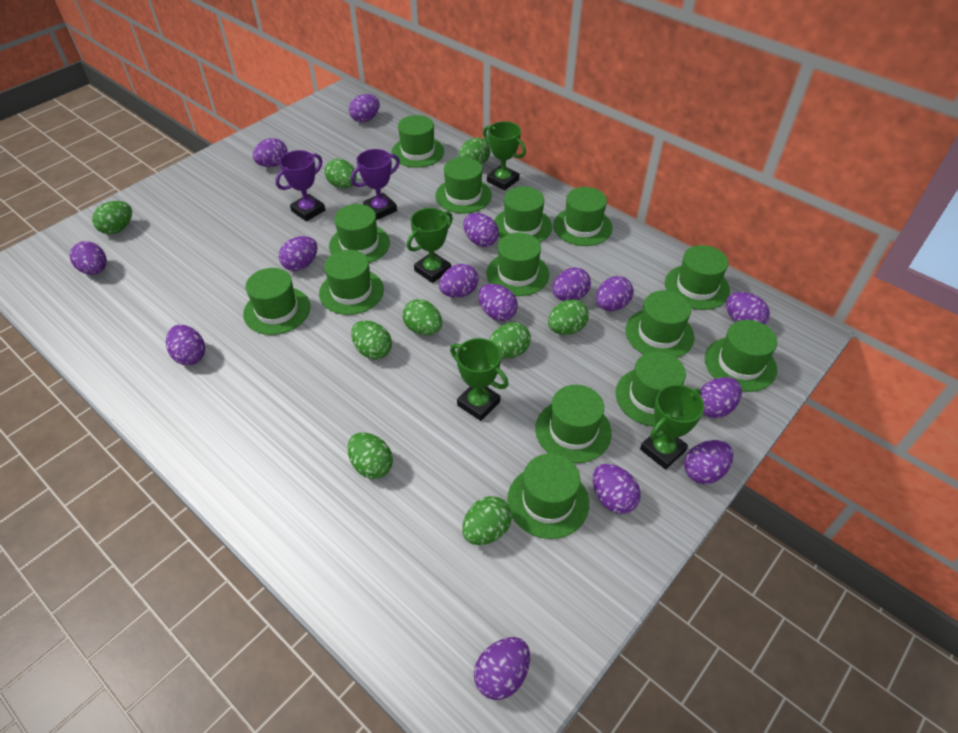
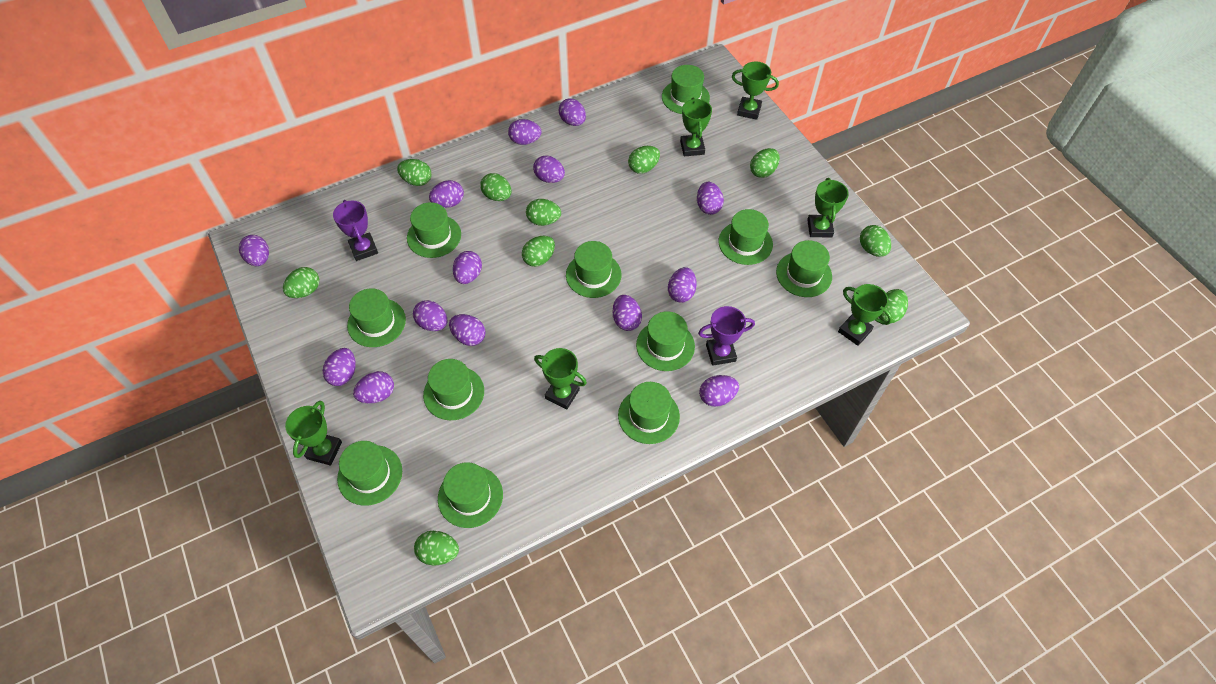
green egg: 9 -> 10
green hat: 14 -> 11
green trophy: 4 -> 6
purple egg: 15 -> 14

